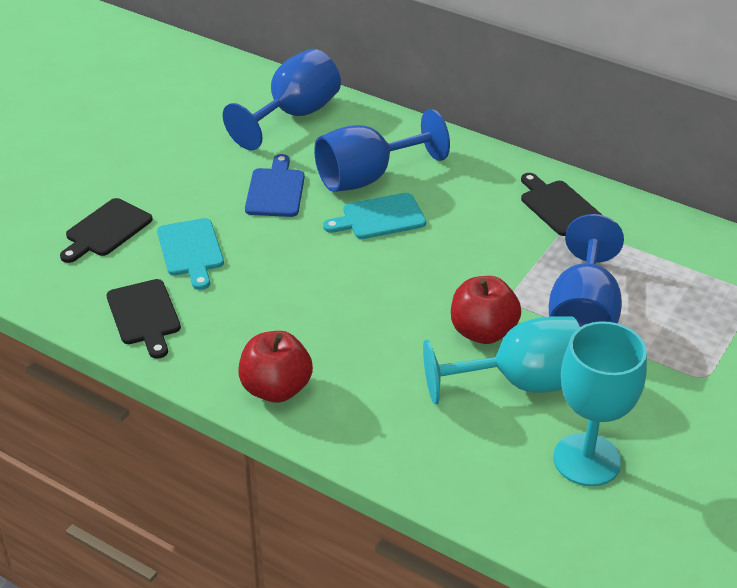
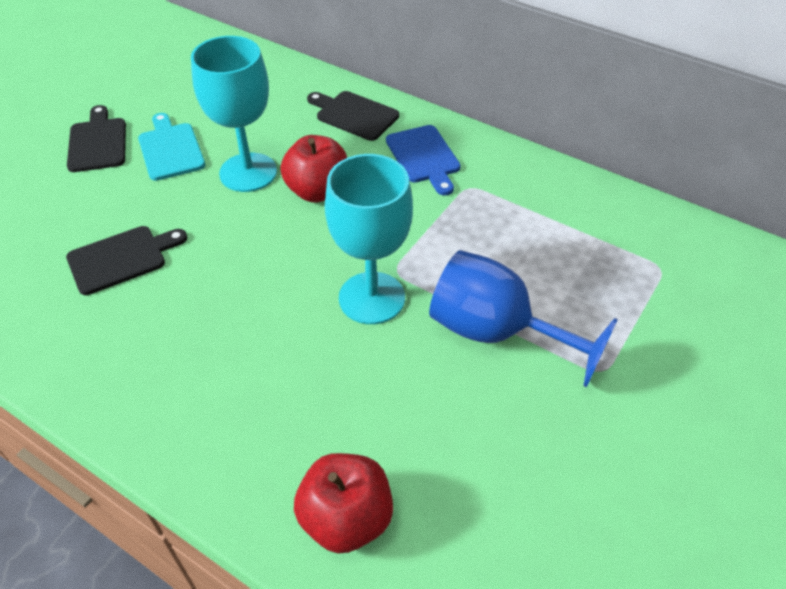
blue goblet: 3 -> 1
turquoise cutting board: 2 -> 1

